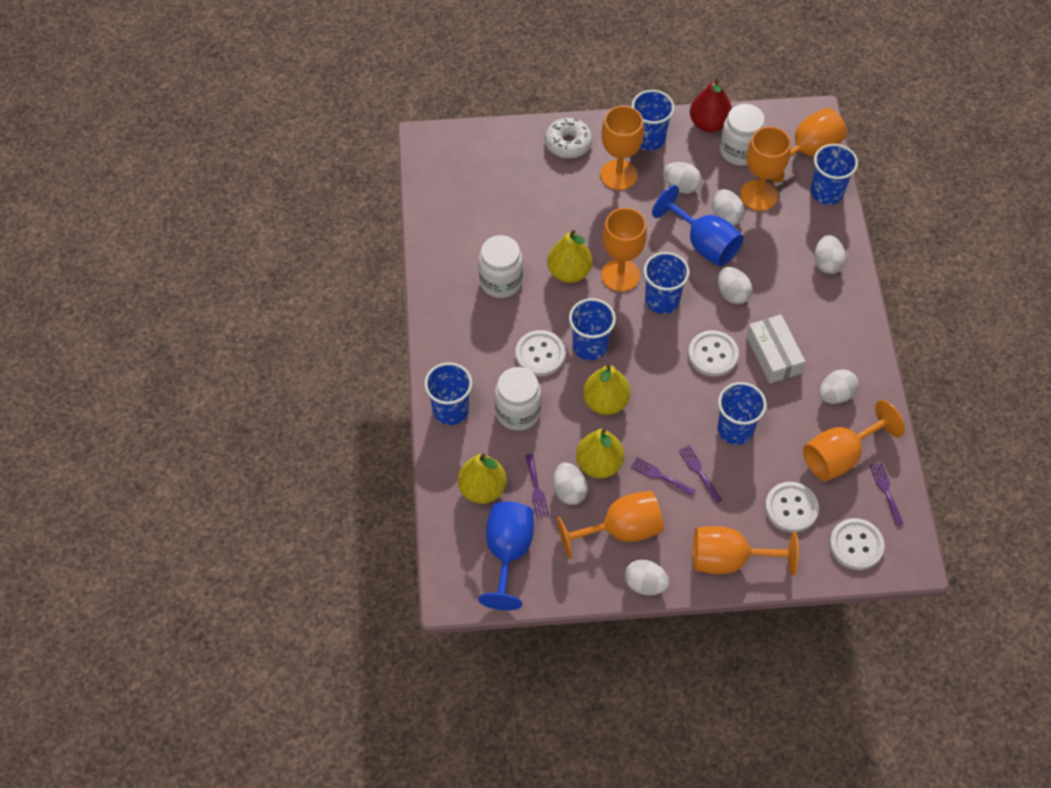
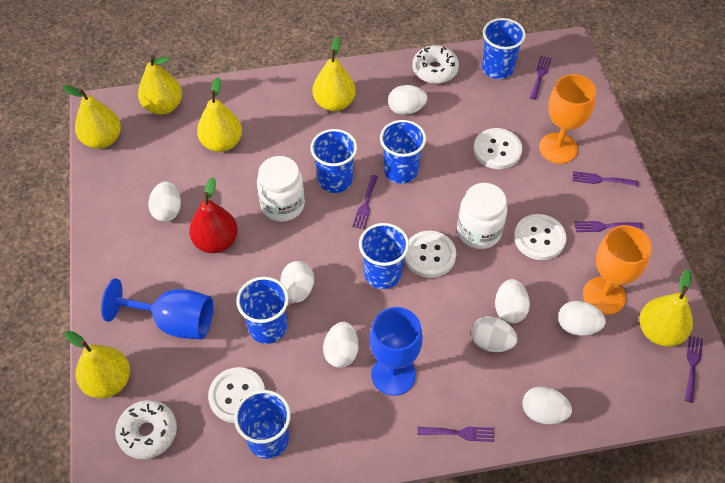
orange goblet: 7 -> 2
purple fork: 4 -> 6
white box: 1 -> 0
white donut: 1 -> 2
white egg: 7 -> 8
white jar: 3 -> 2
yellow pear: 4 -> 6

